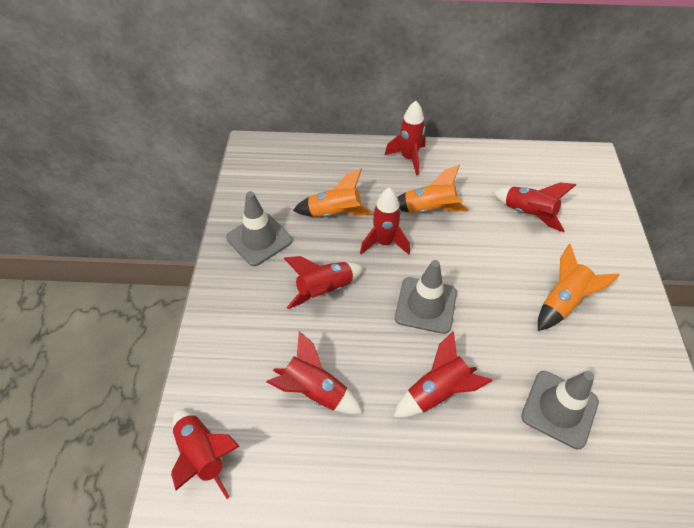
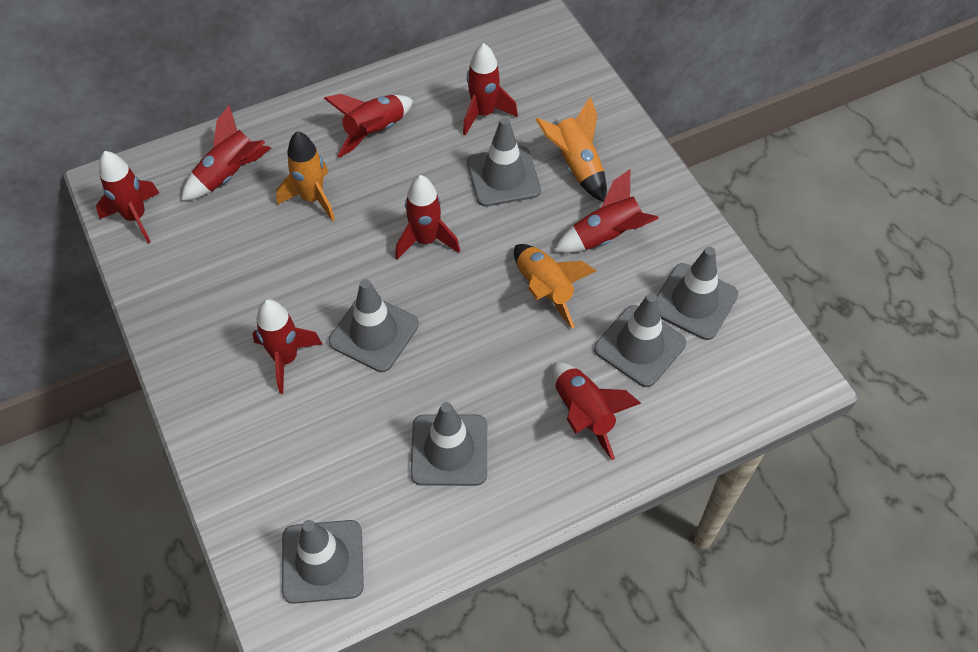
grey traffic cone: 3 -> 6
red rocket: 7 -> 8

